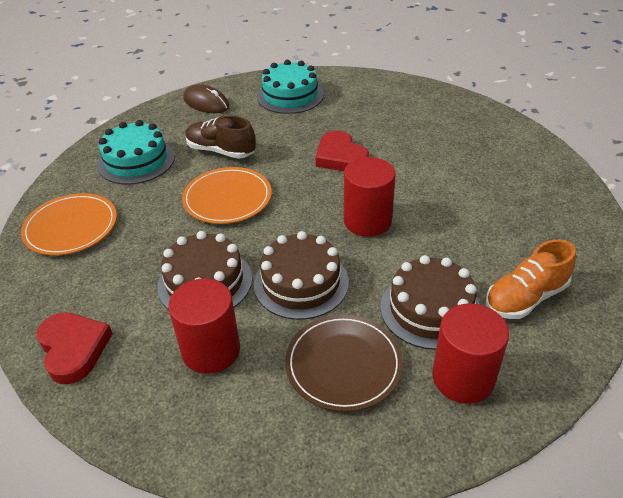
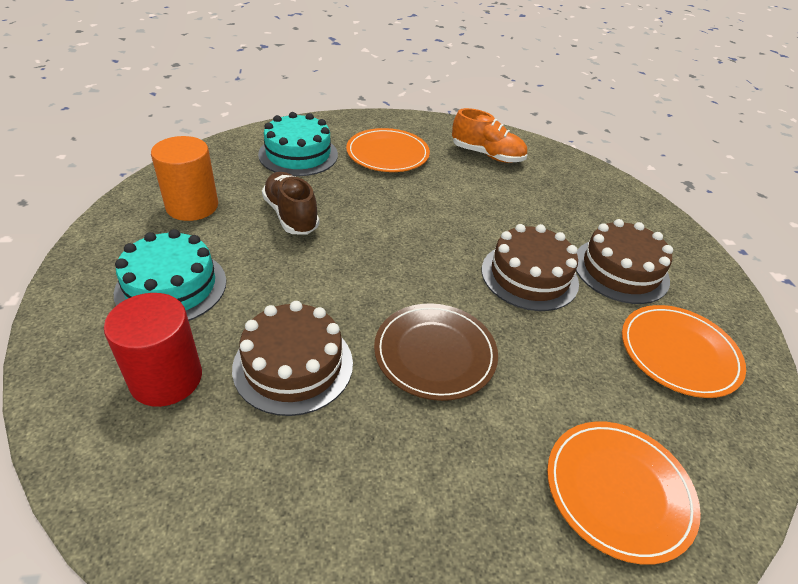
brown mouse: 1 -> 0
orange cylinder: 0 -> 1
orange plate: 2 -> 3
red cylinder: 3 -> 1
red heart: 2 -> 0

